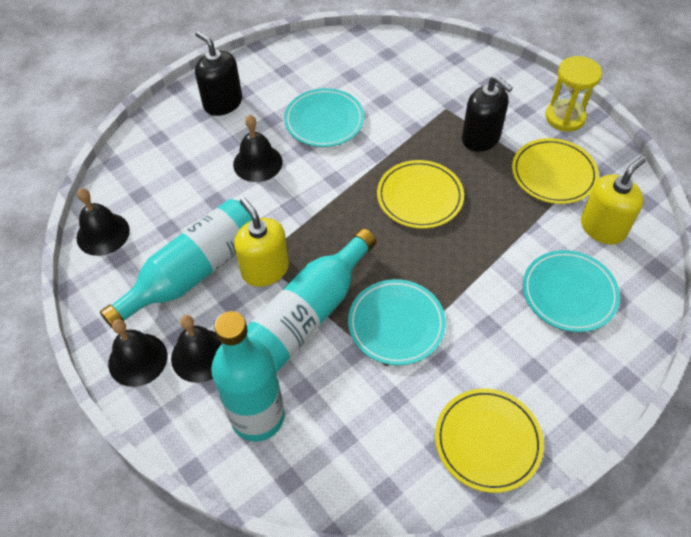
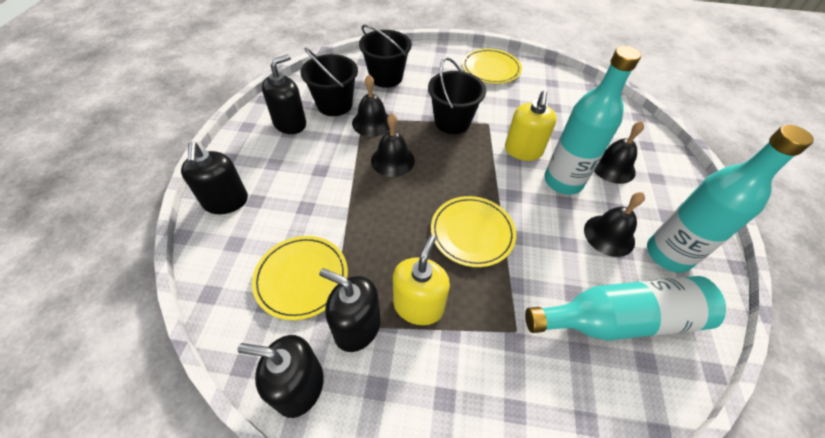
black bucket: 0 -> 3
black soap dispenser: 2 -> 4
turquoise plate: 3 -> 0
yellow hourglass: 1 -> 0

